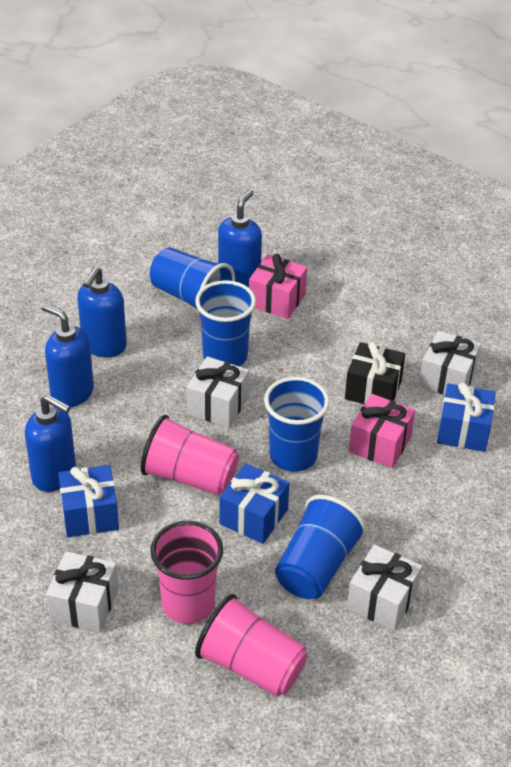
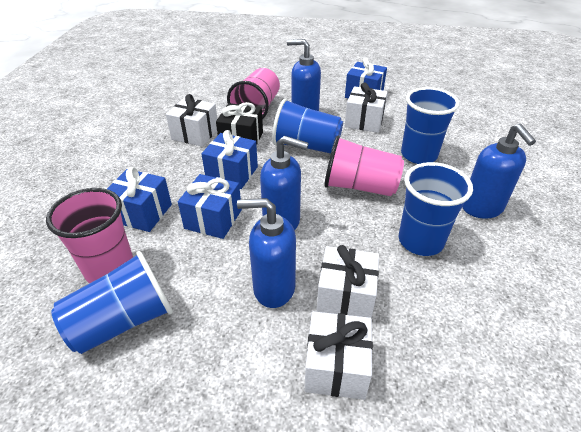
blue gift: 3 -> 4
pink gift: 2 -> 0

